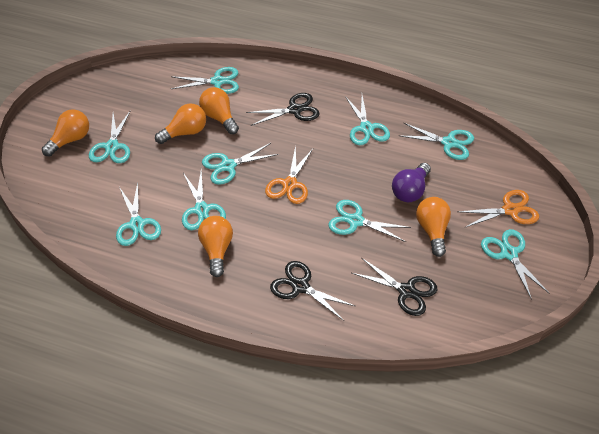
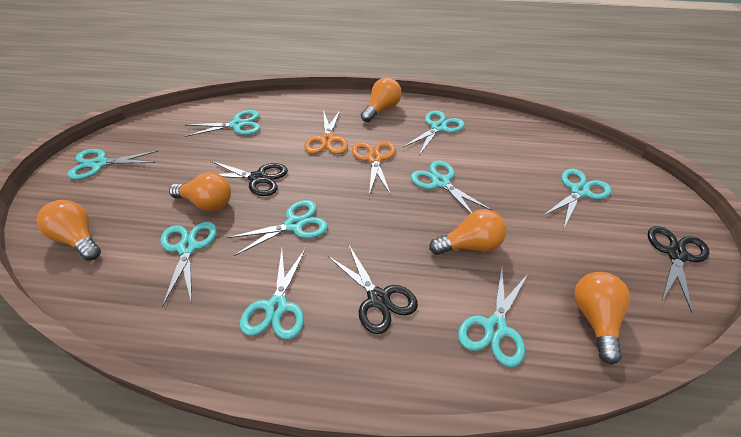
purple light bulb: 1 -> 0

